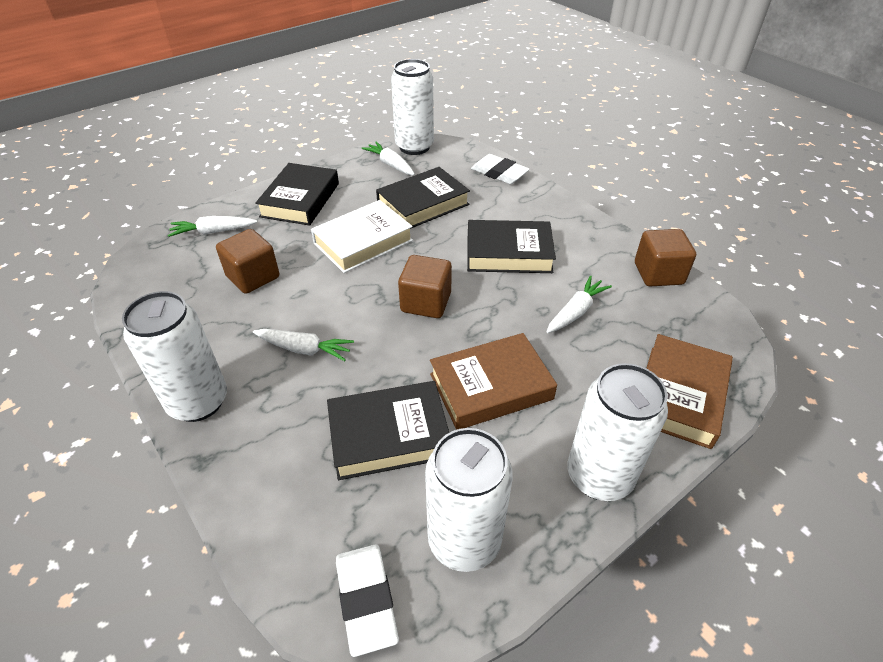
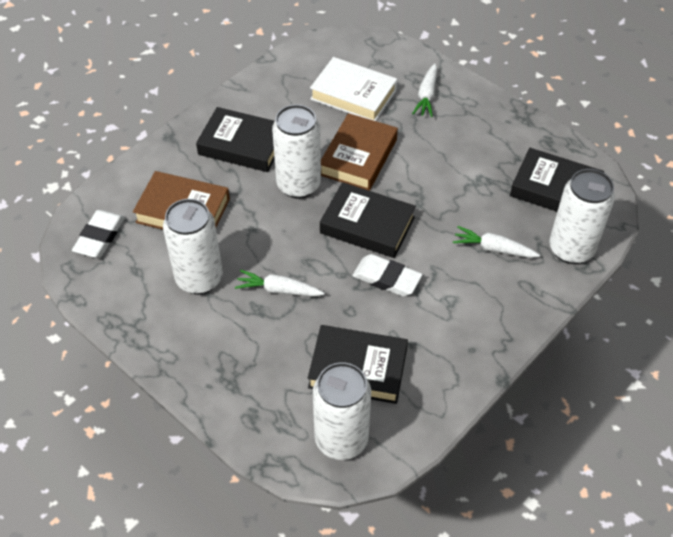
brown cube: 3 -> 0
white carrot: 4 -> 3

